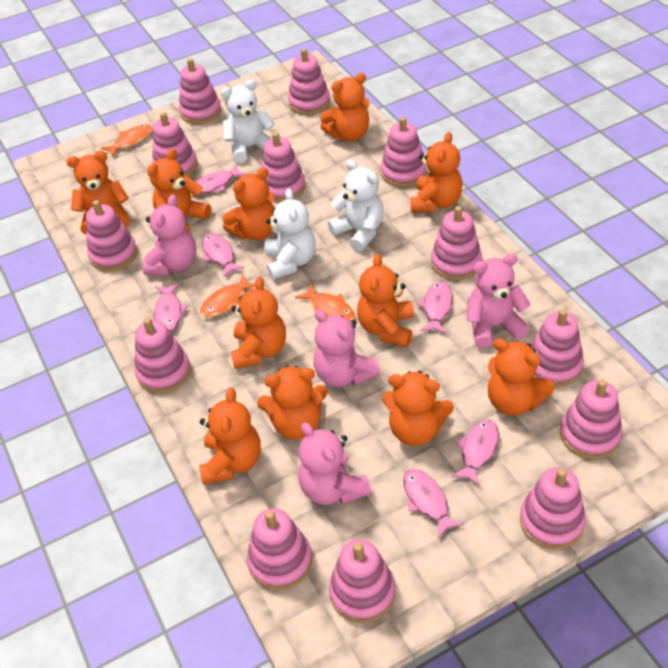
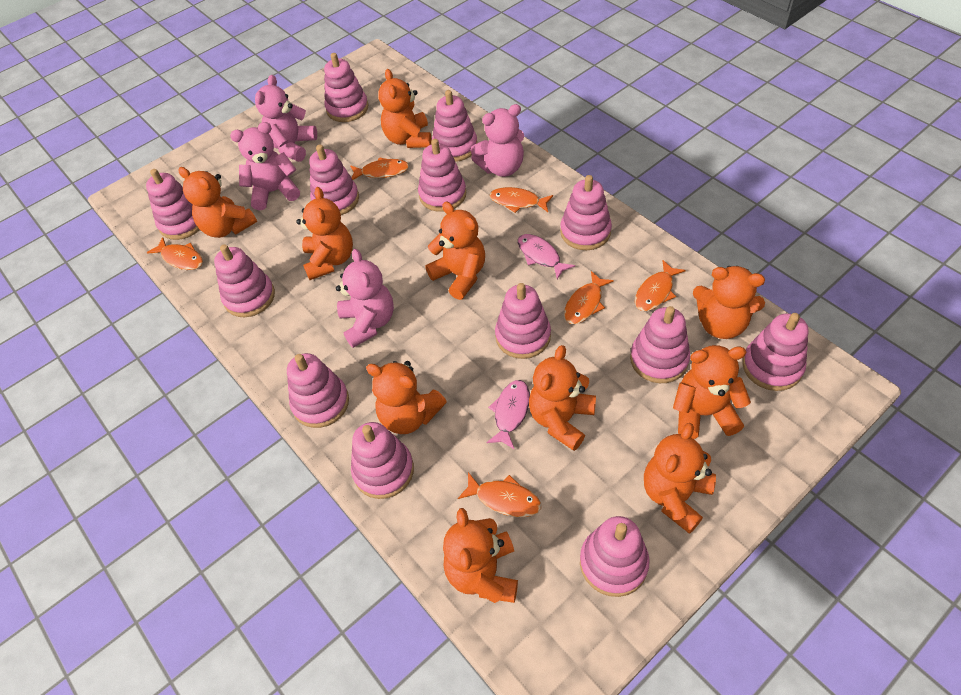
orange fish: 3 -> 6
orange teddy bear: 11 -> 10
pink fish: 6 -> 2
white teddy bear: 3 -> 0

